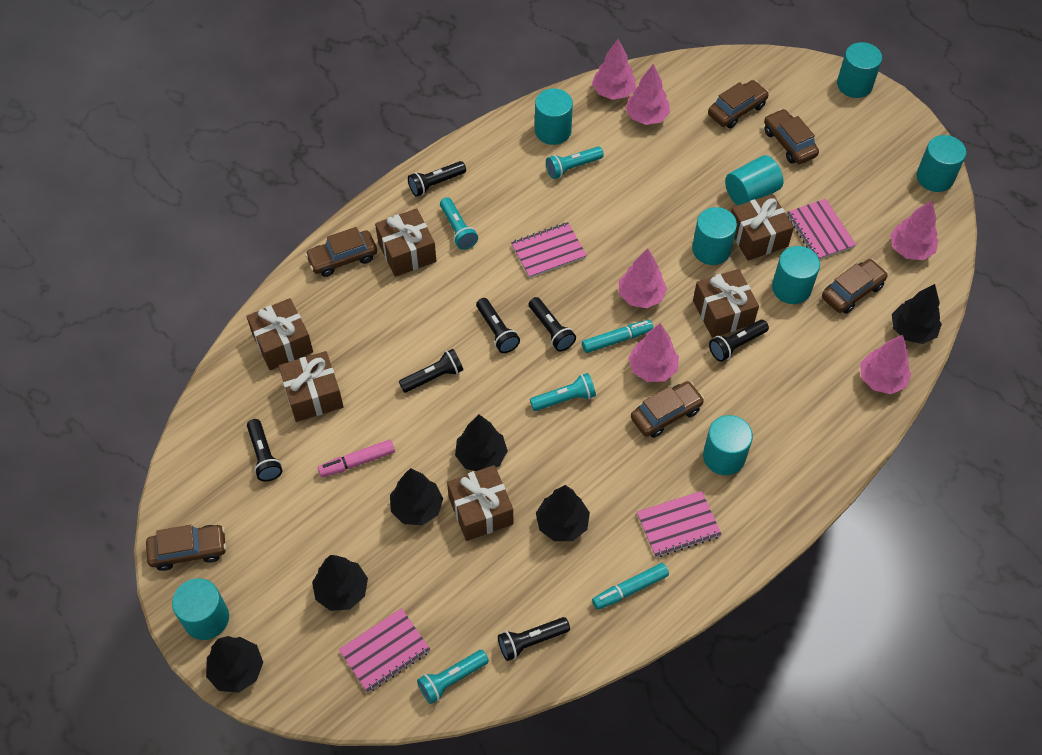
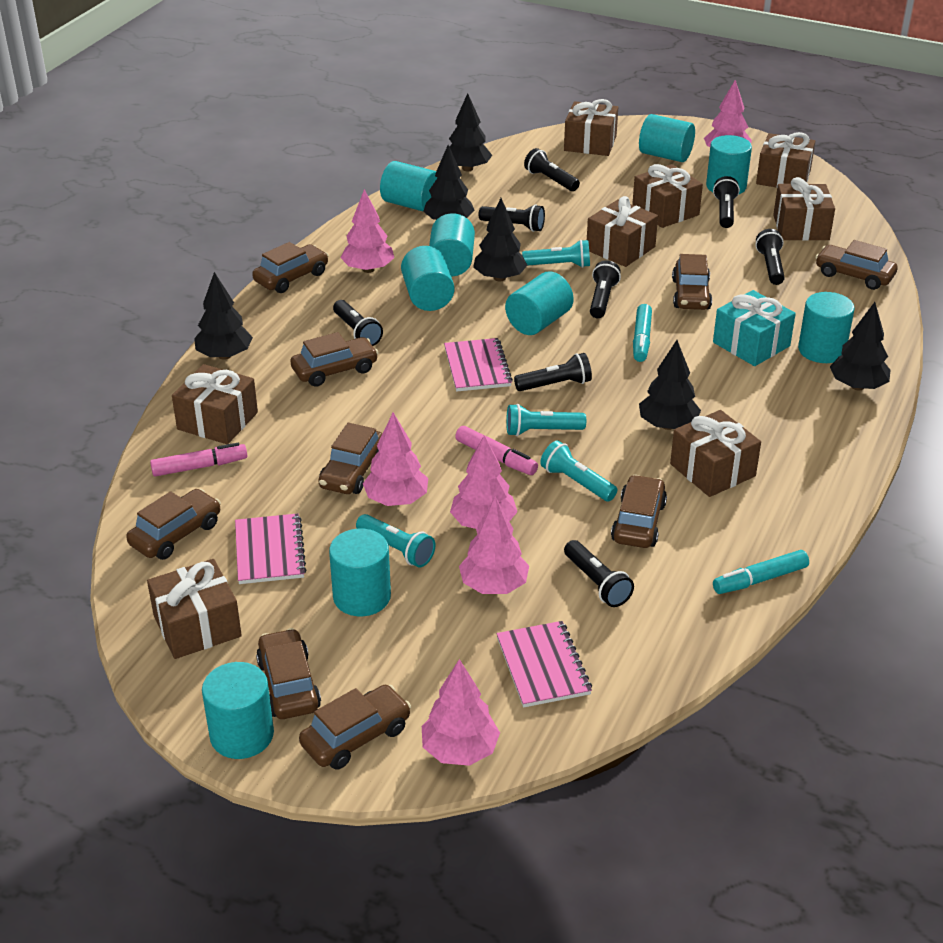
black flashlight: 7 -> 8
brown car: 6 -> 9
brown gift: 6 -> 8
pink marker: 1 -> 2
pink notebook: 4 -> 3
turquoise cylinder: 8 -> 9
turquoise gift: 0 -> 1

